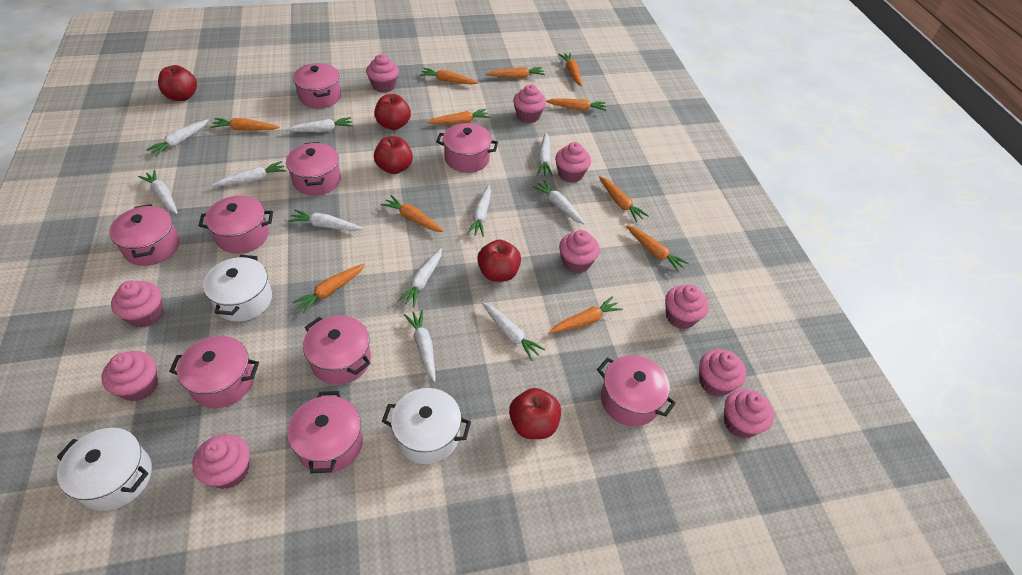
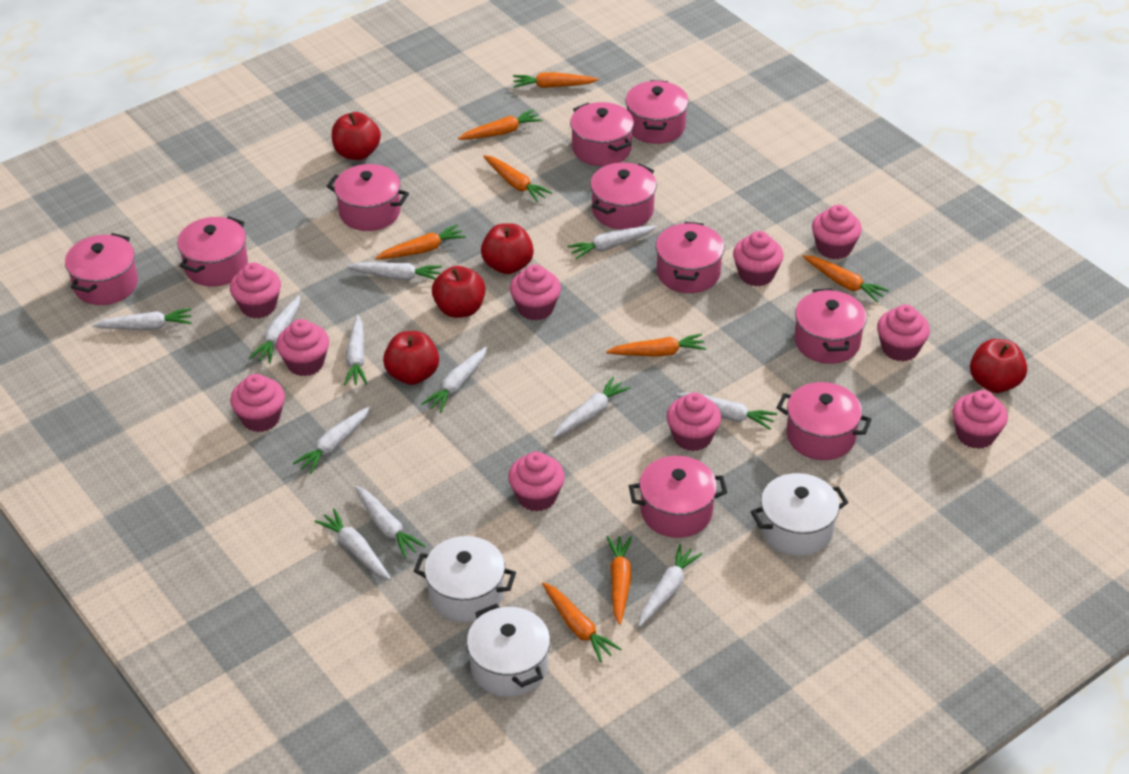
orange carrot: 11 -> 8
pink pot: 9 -> 10
white carrot: 11 -> 12

